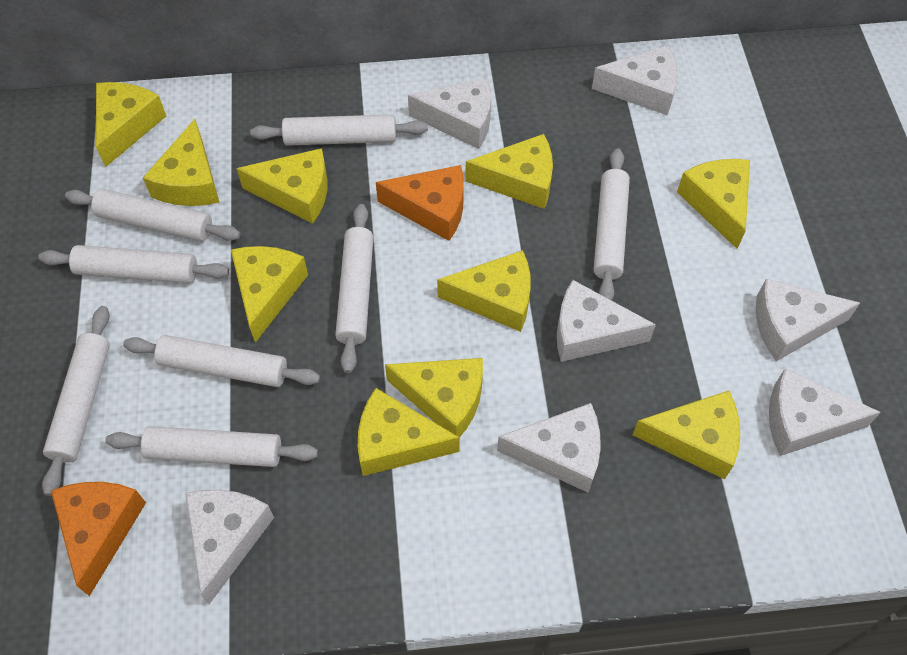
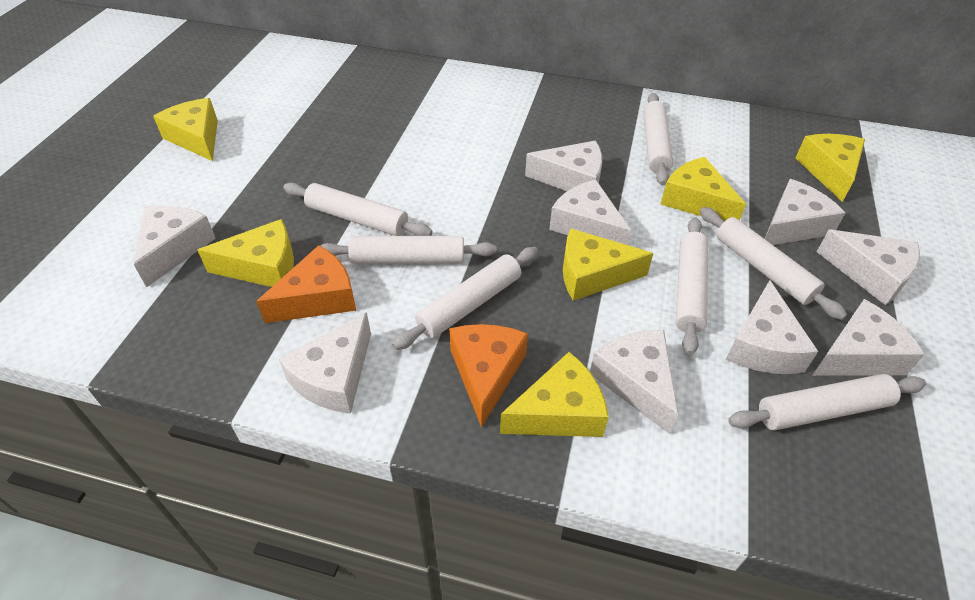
white cheese: 7 -> 9
white rolling pin: 8 -> 7
yellow cheese: 10 -> 6

